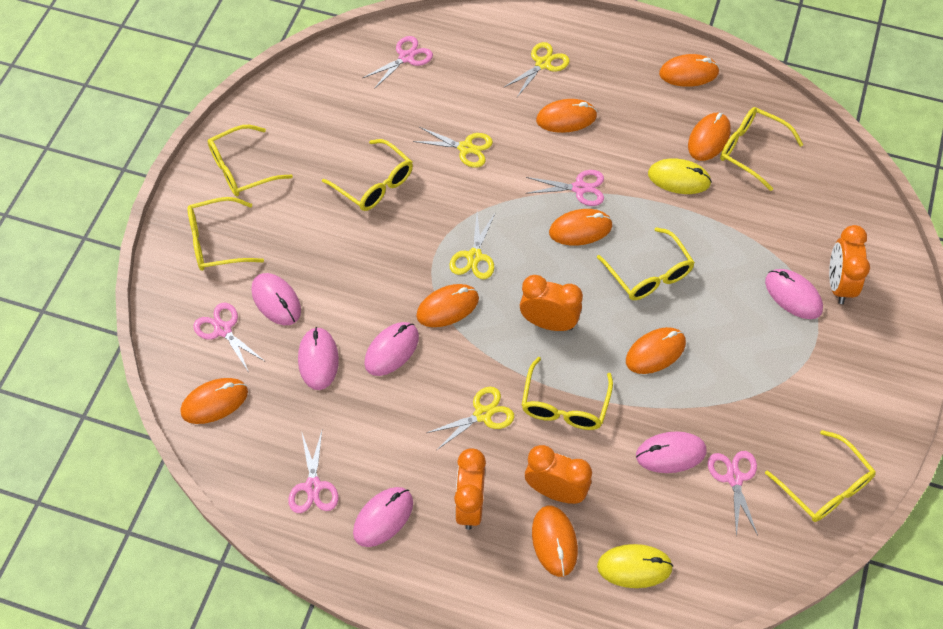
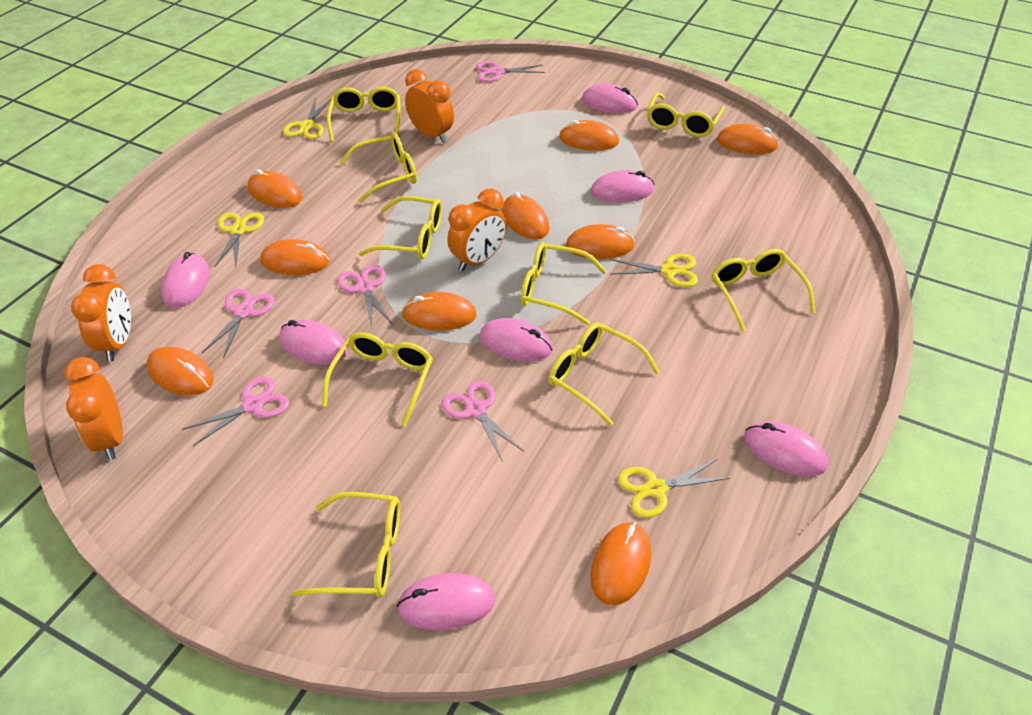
orange mouse: 8 -> 9
pink mouse: 6 -> 7
yellow glasses: 7 -> 9
yellow mouse: 2 -> 0

